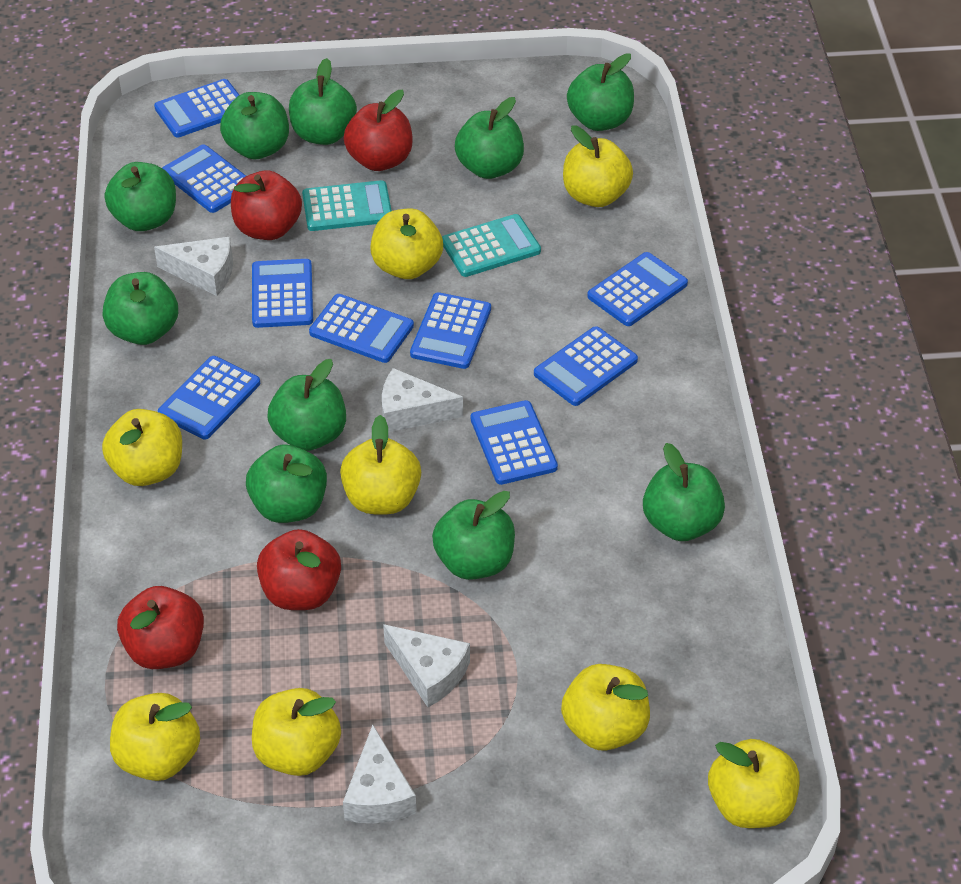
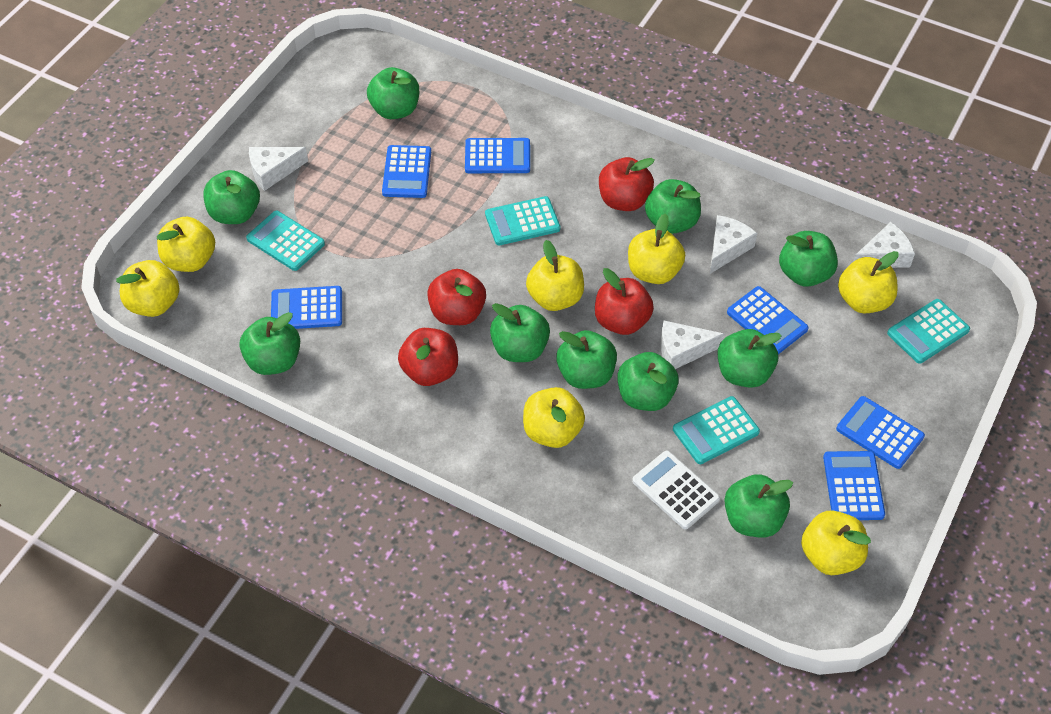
blue calculator: 9 -> 6
turquoise calculator: 2 -> 4
white calculator: 0 -> 1
yellow apple: 8 -> 7

